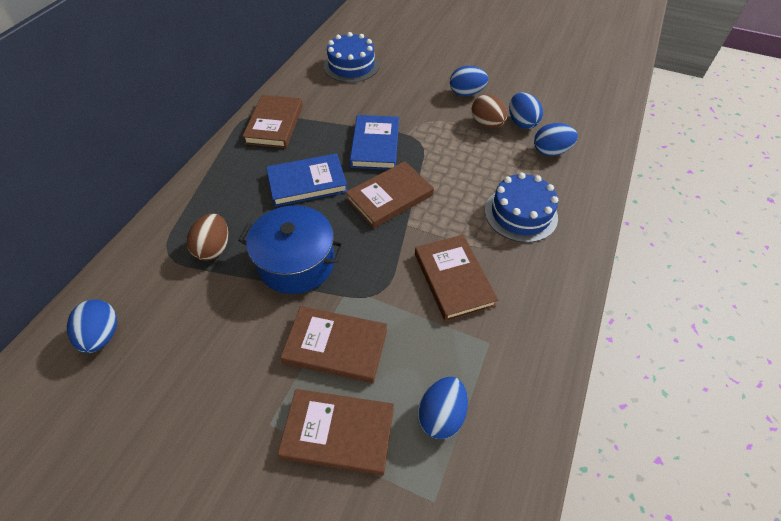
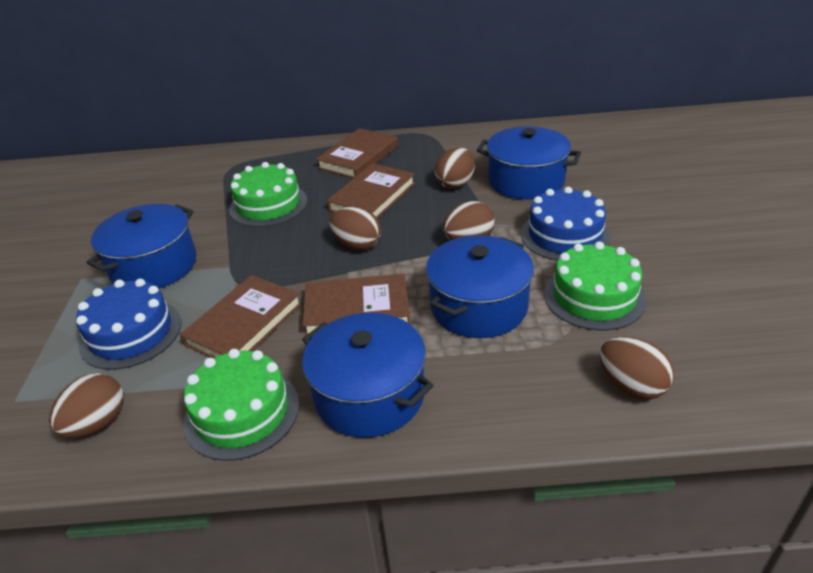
blue book: 2 -> 0
blue egg: 5 -> 0
blue pot: 1 -> 4
brown book: 5 -> 4
brown egg: 2 -> 5
green cake: 0 -> 3

